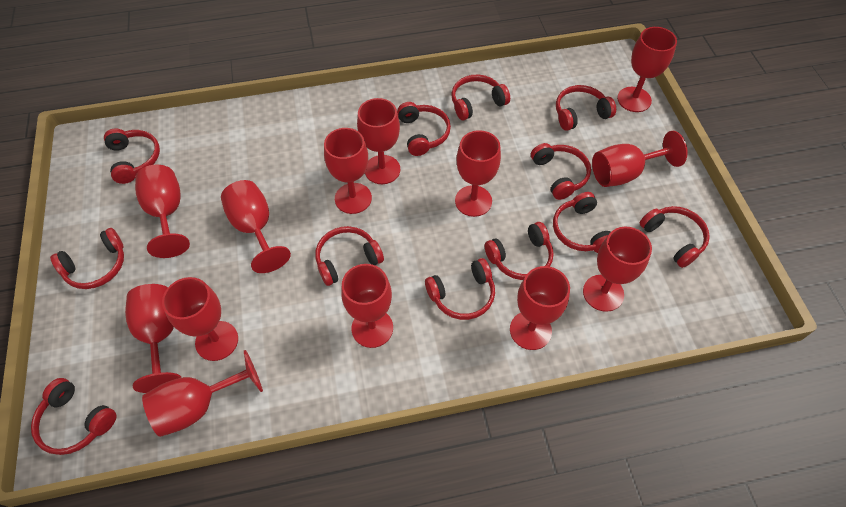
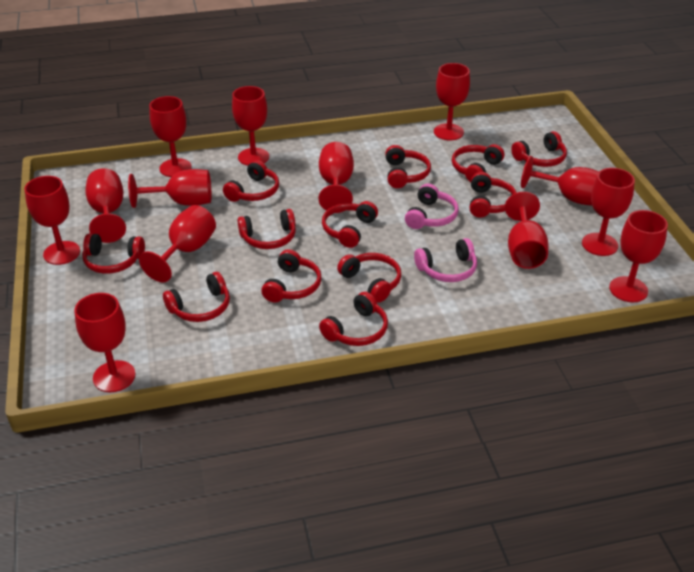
pink headphones: 0 -> 2

